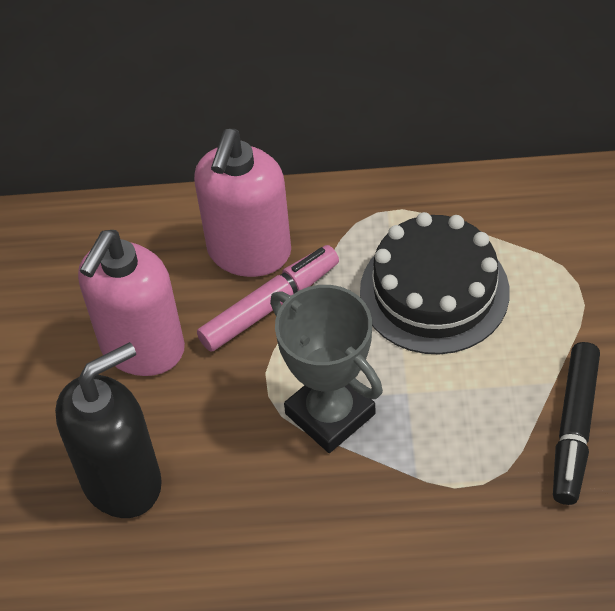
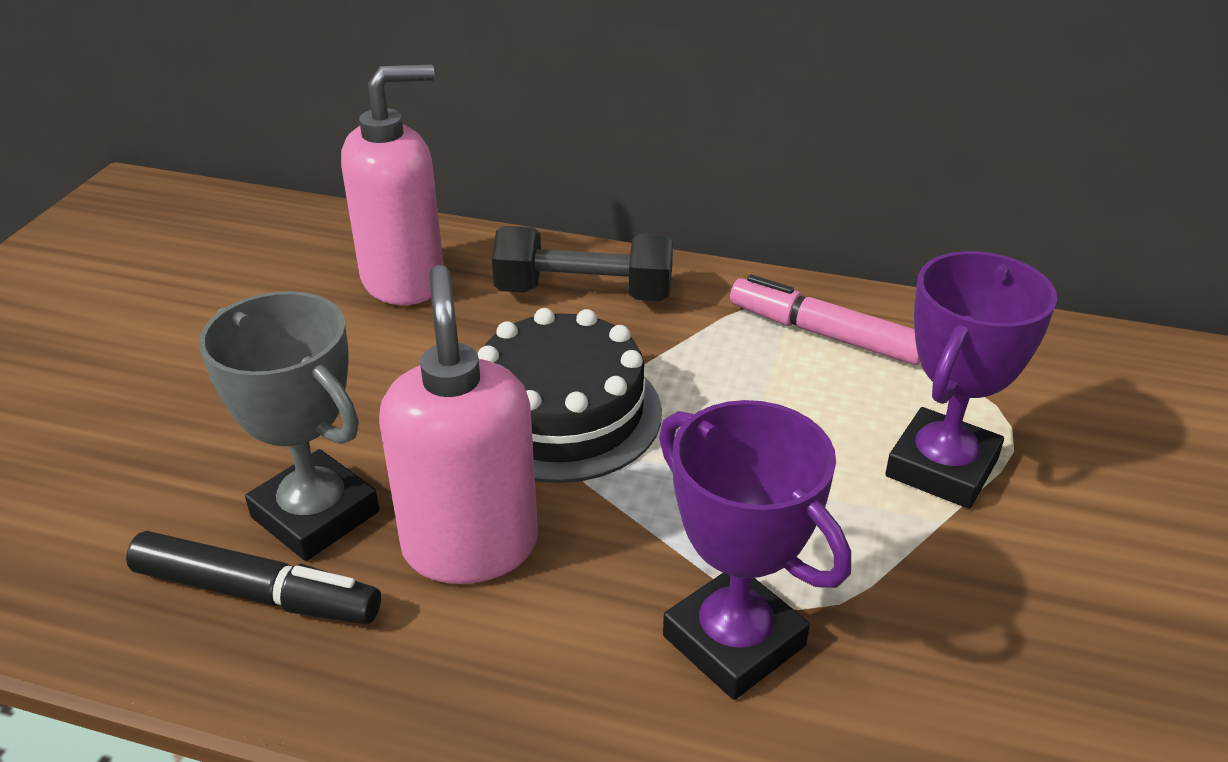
black dumbbell: 0 -> 1
black soap dispenser: 1 -> 0
purple trophy: 0 -> 2

